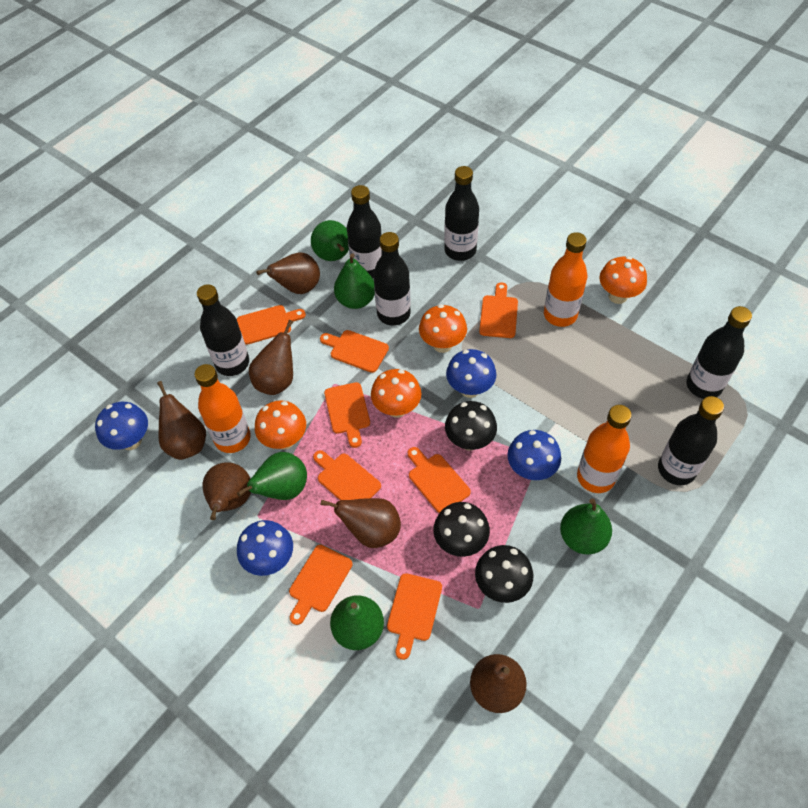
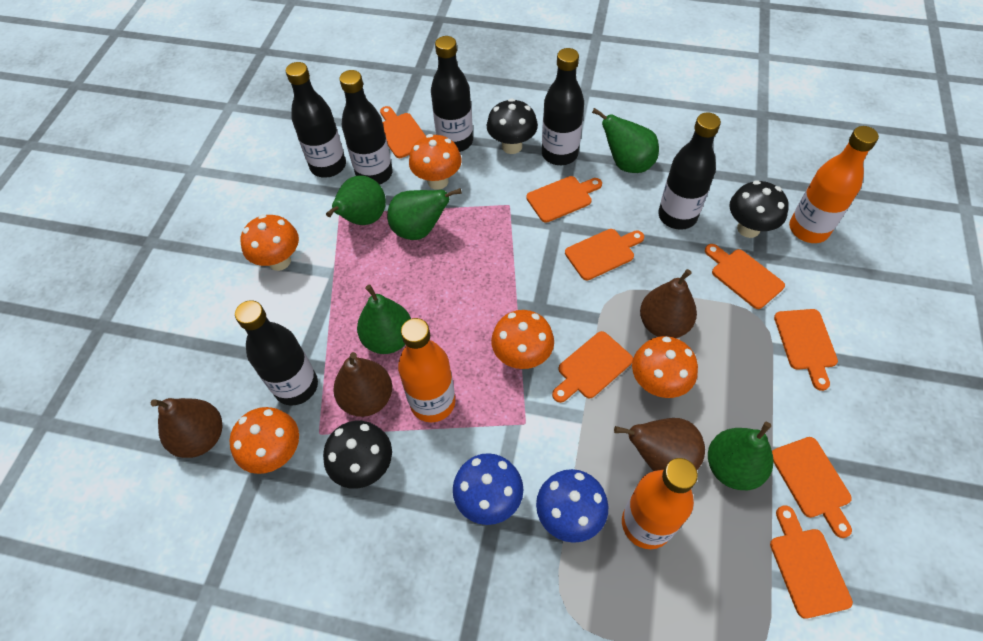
blue mushroom: 4 -> 2
brown pear: 6 -> 4
orange mushroom: 4 -> 5

